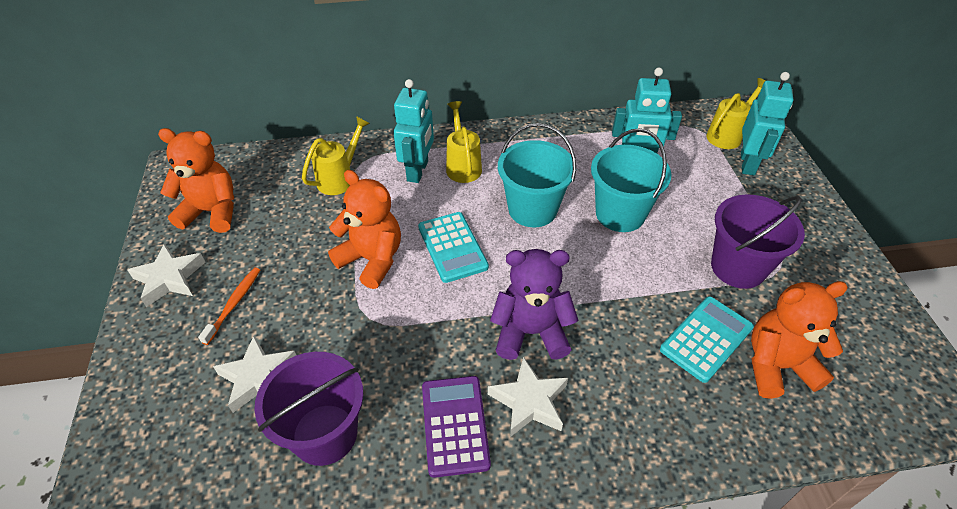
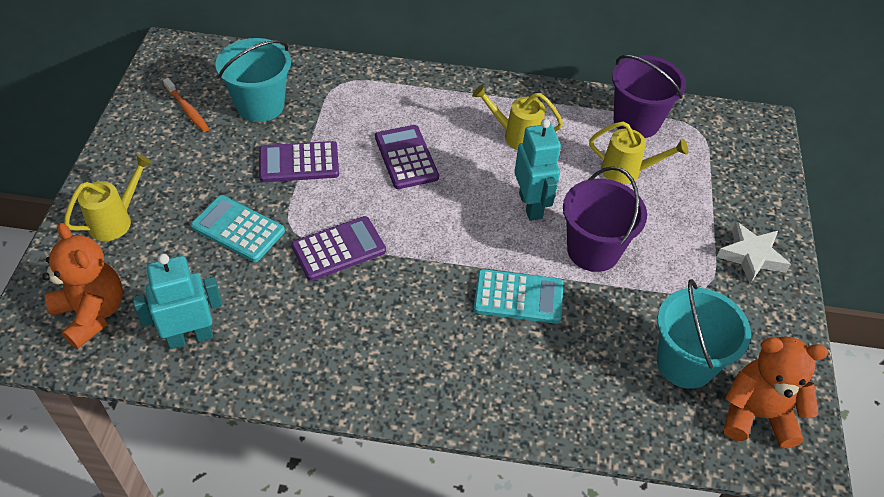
orange teddy bear: 3 -> 2
purple calculator: 1 -> 3
purple teddy bear: 1 -> 0
turquoise robot: 3 -> 2
white star: 3 -> 1

